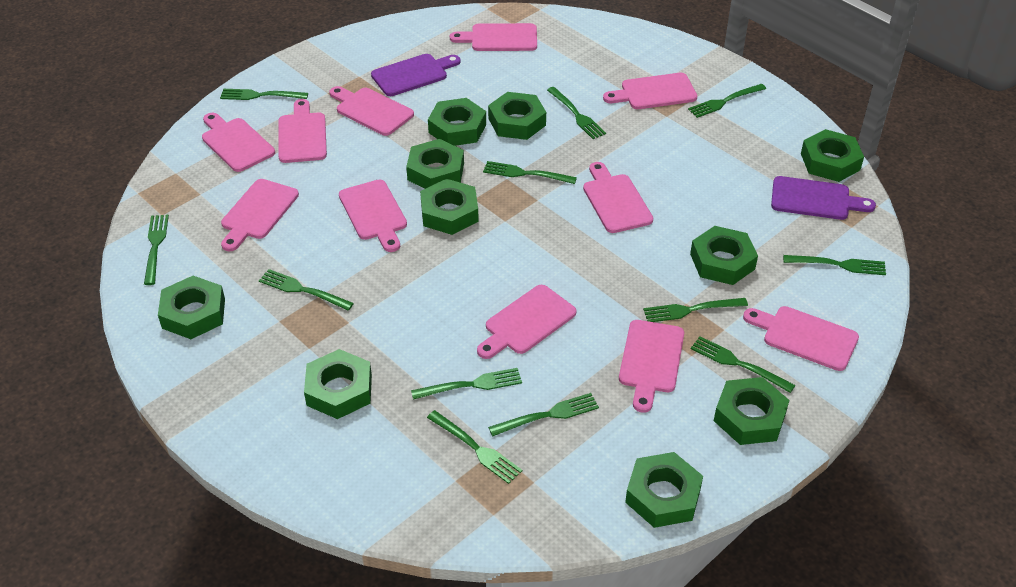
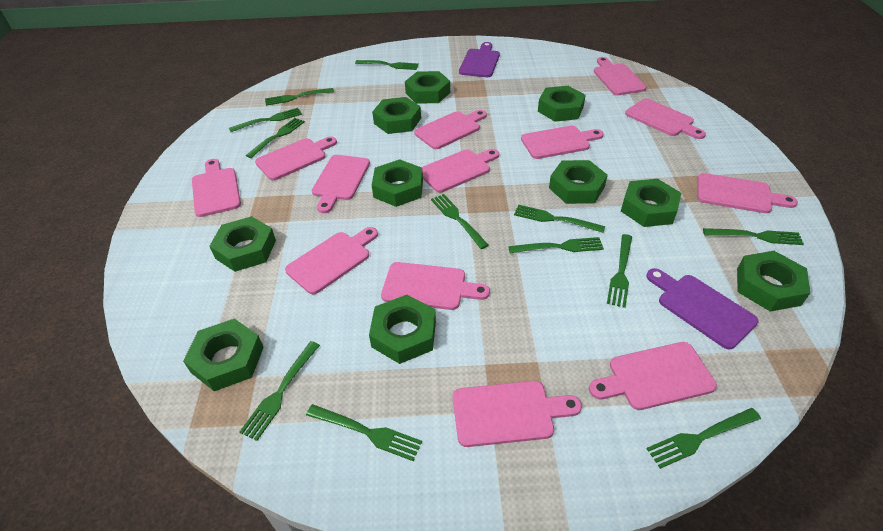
pink cutting board: 11 -> 13

